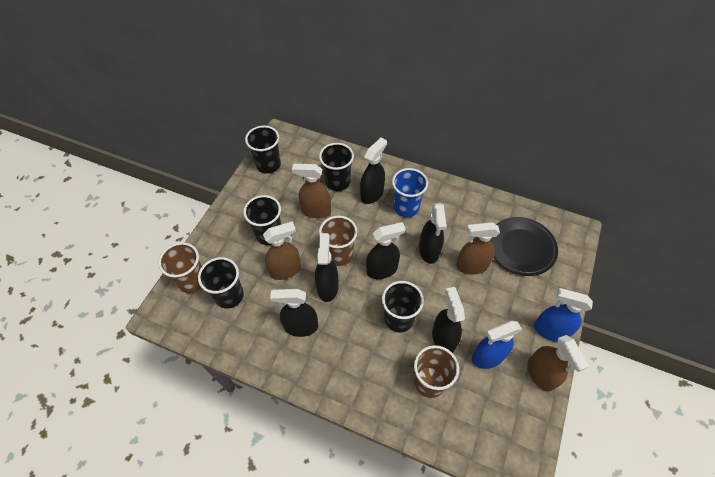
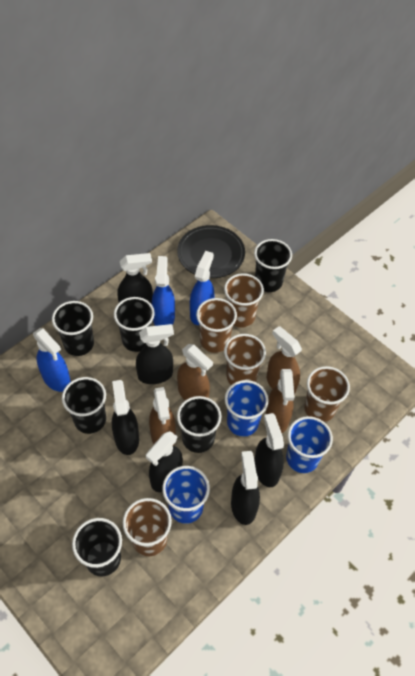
black cup: 5 -> 6
blue cup: 1 -> 3
blue spray bottle: 2 -> 3
brown cup: 3 -> 5

